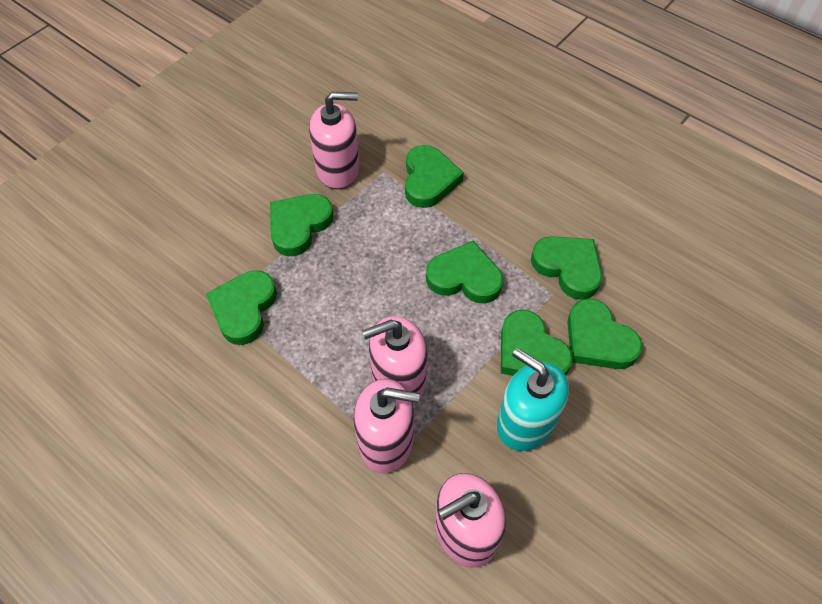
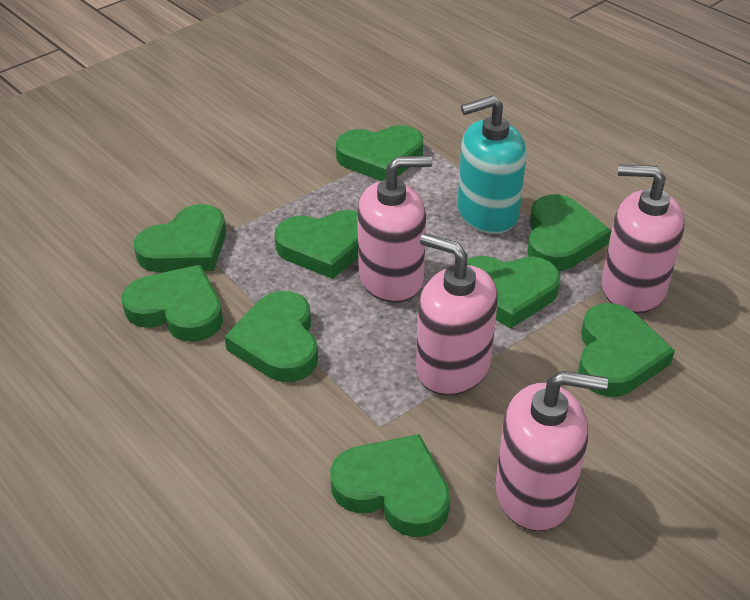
green heart: 7 -> 9

